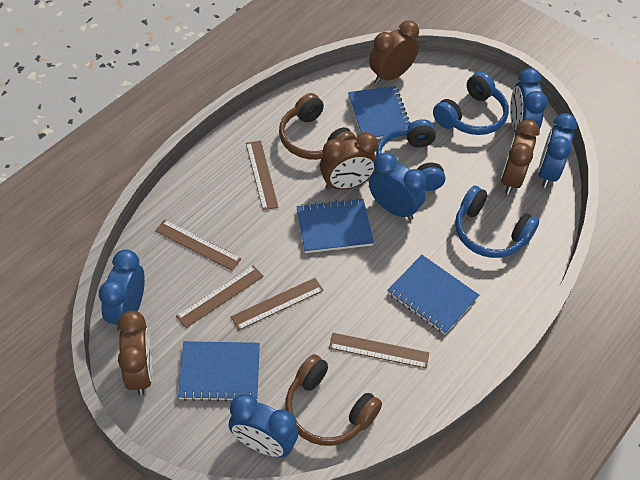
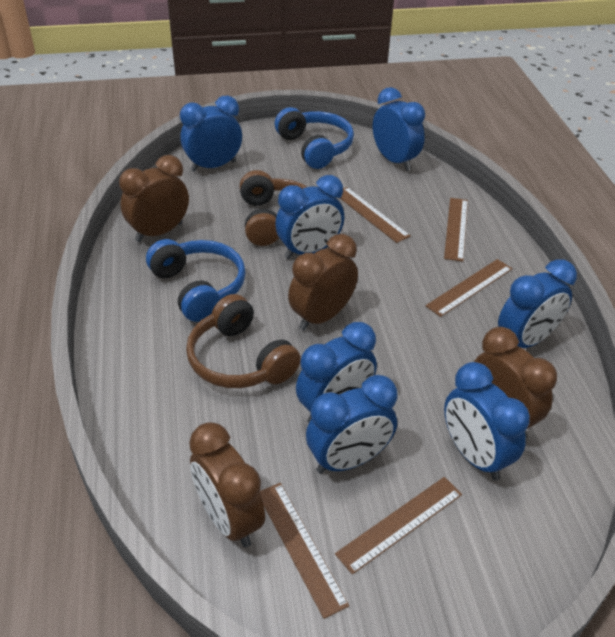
blue clock: 5 -> 7
blue headphones: 3 -> 2
blue notebook: 4 -> 0

